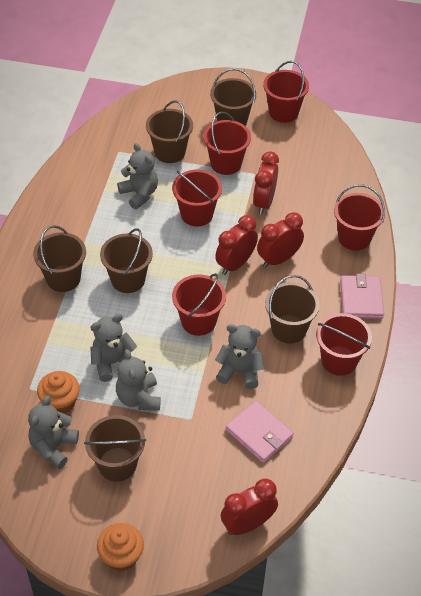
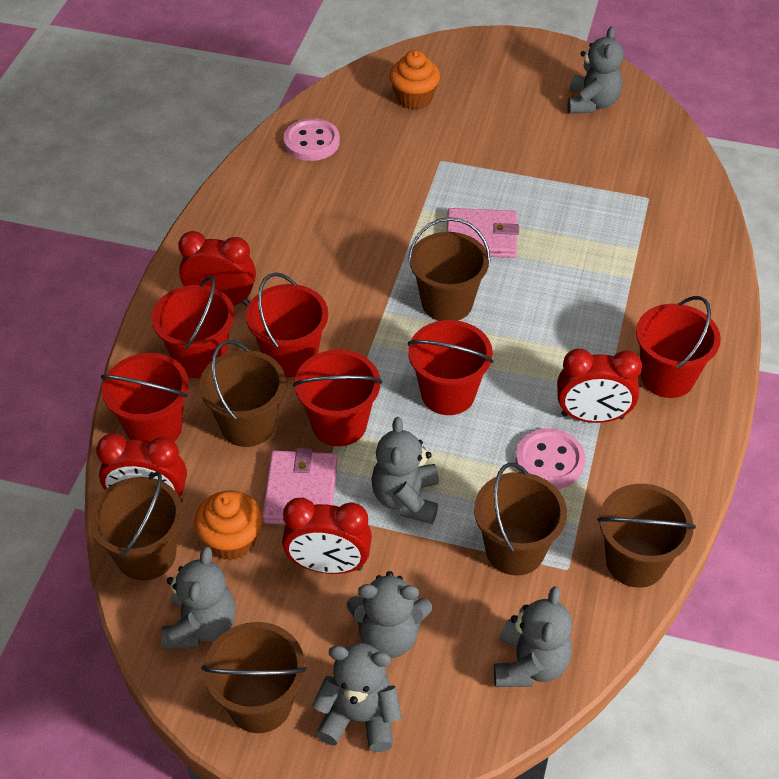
grey teddy bear: 5 -> 6
pink button: 0 -> 2

